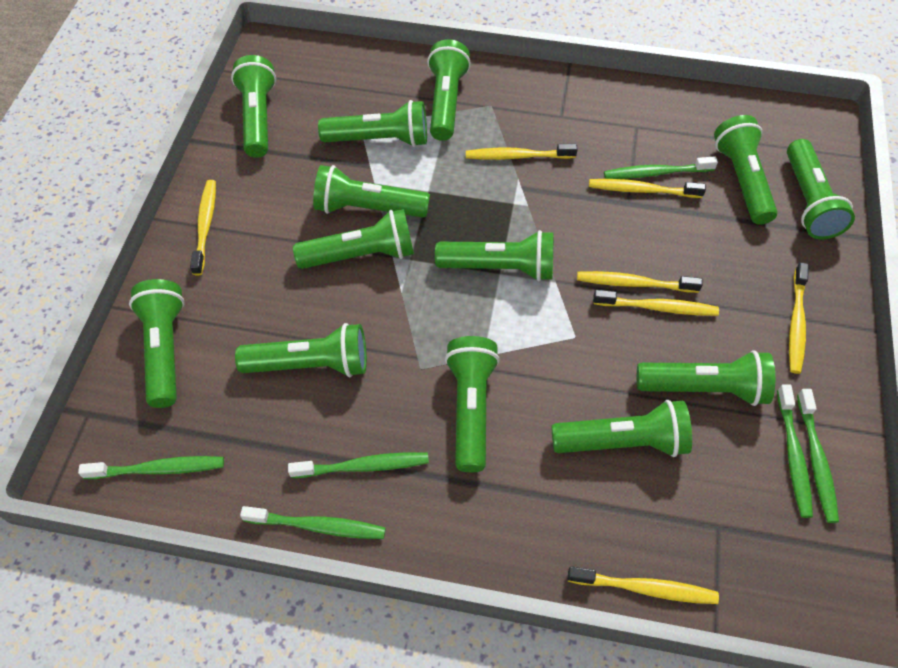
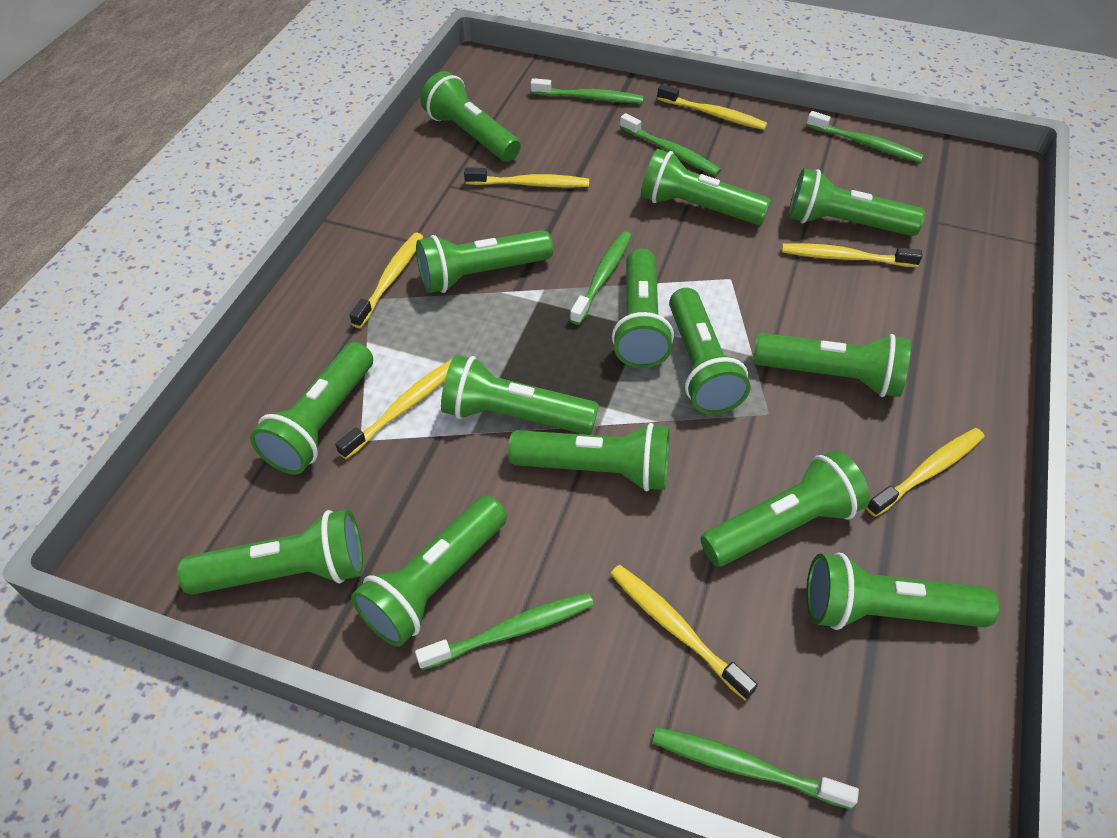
green flashlight: 13 -> 14

